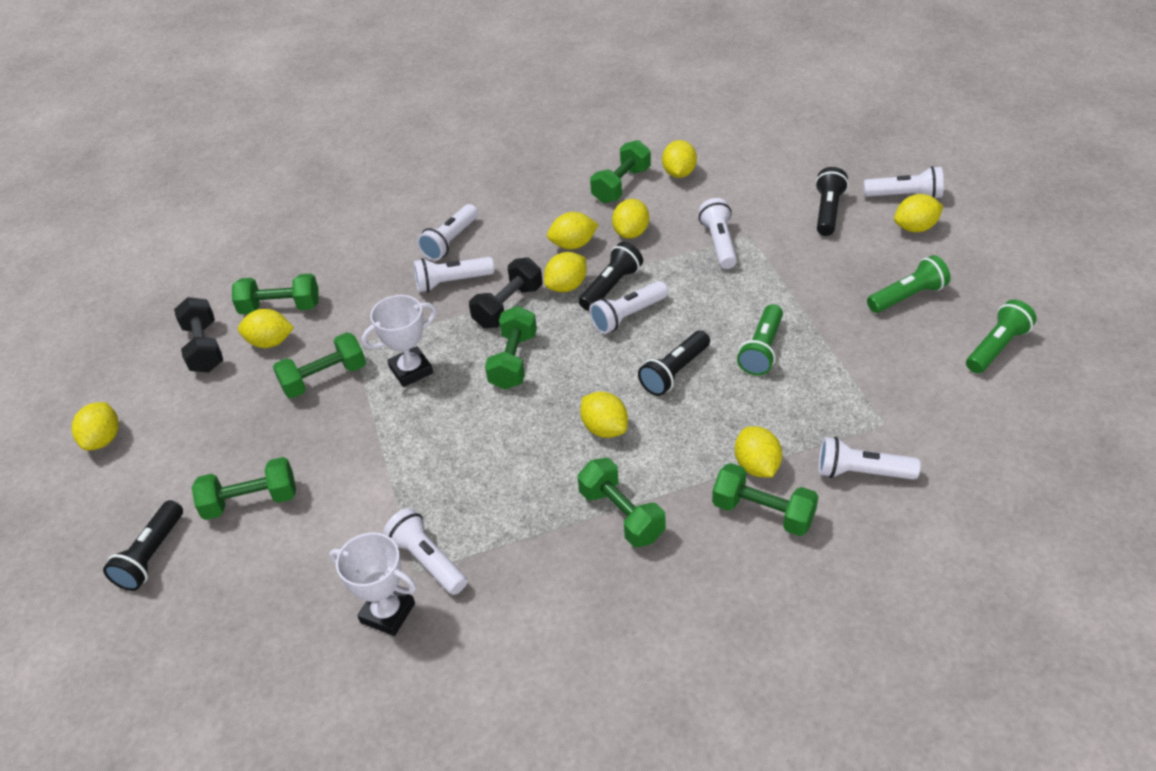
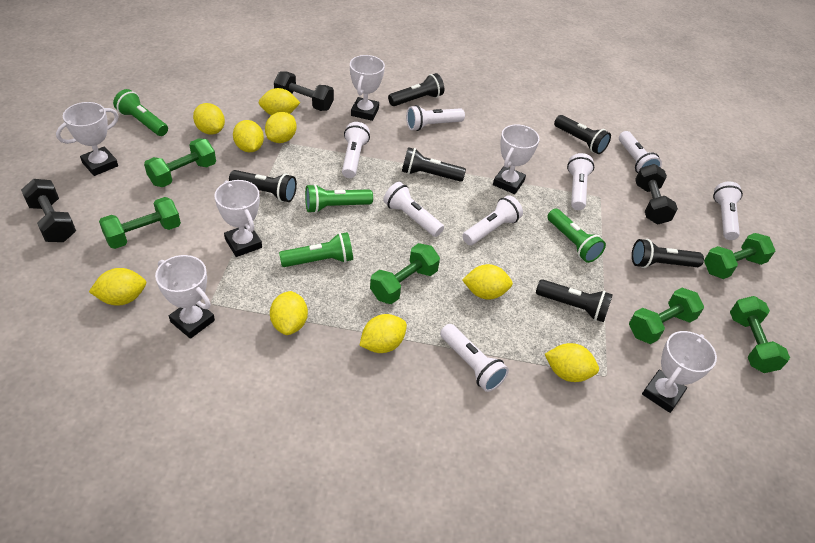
black dumbbell: 2 -> 3
black flashlight: 4 -> 6
green dumbbell: 7 -> 6
green flashlight: 3 -> 4
white flashlight: 7 -> 8
white trophy: 2 -> 6

